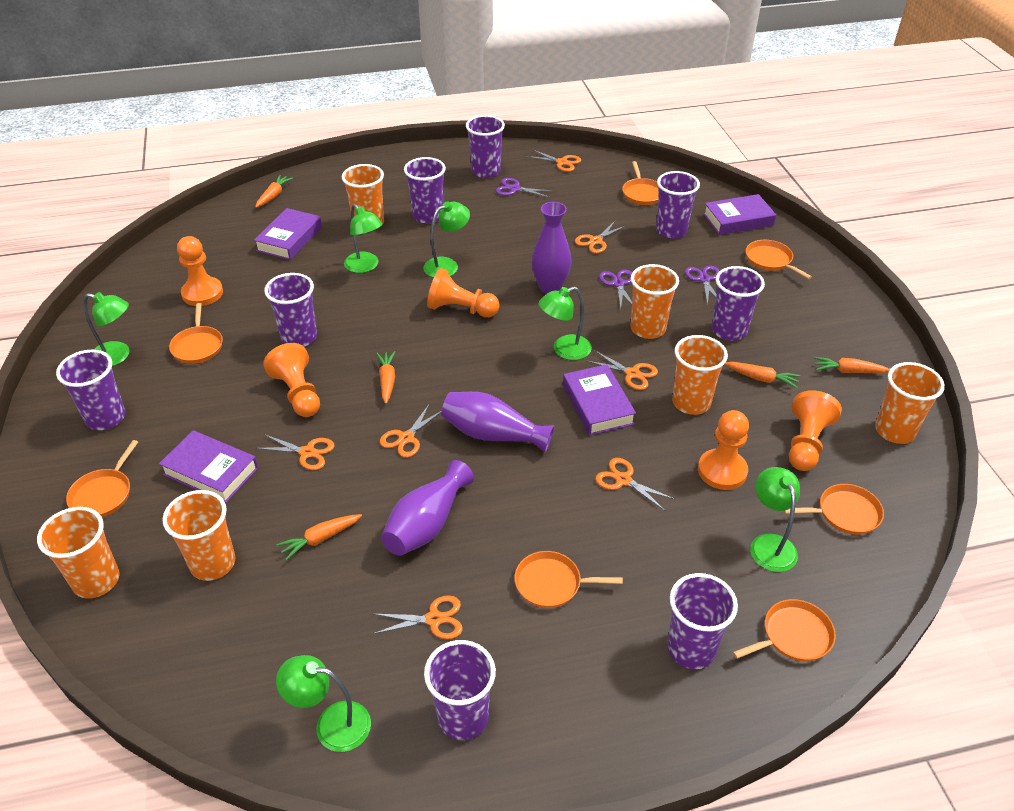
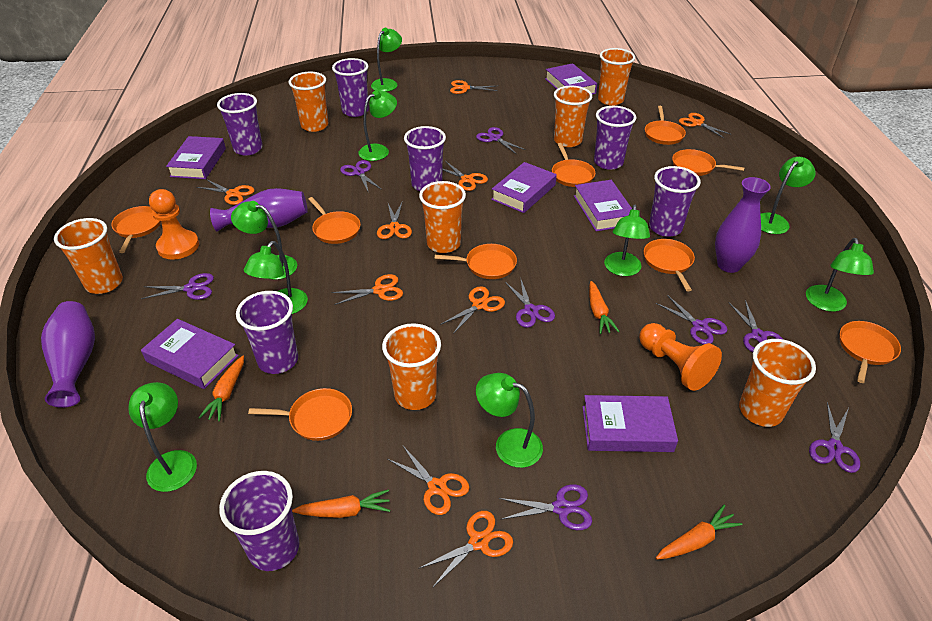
green lamp: 6 -> 9
orange carrot: 5 -> 4
orange cup: 6 -> 7
orange pan: 7 -> 9
orange pawn: 5 -> 2
orange scissors: 7 -> 9
purple book: 4 -> 6
purple cup: 8 -> 7
purple scissors: 3 -> 8

